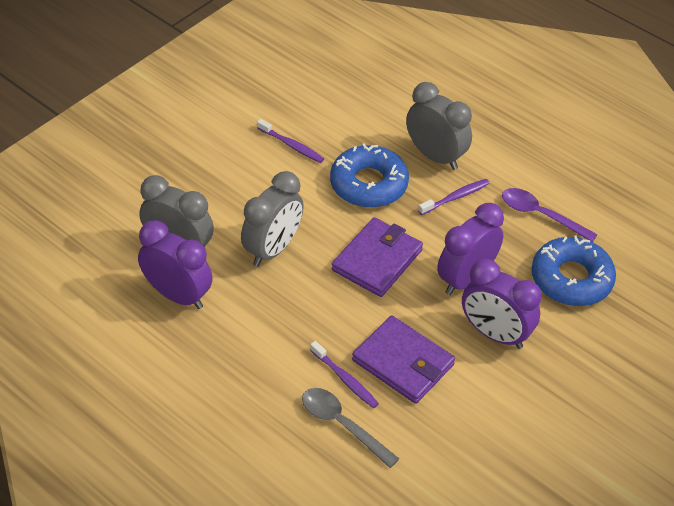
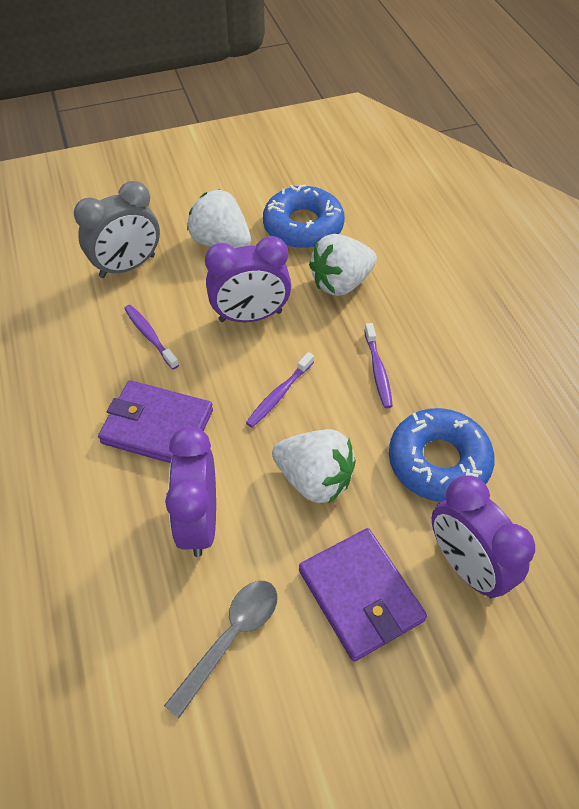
grey clock: 3 -> 1
purple spoon: 1 -> 0
white strawberry: 0 -> 3

